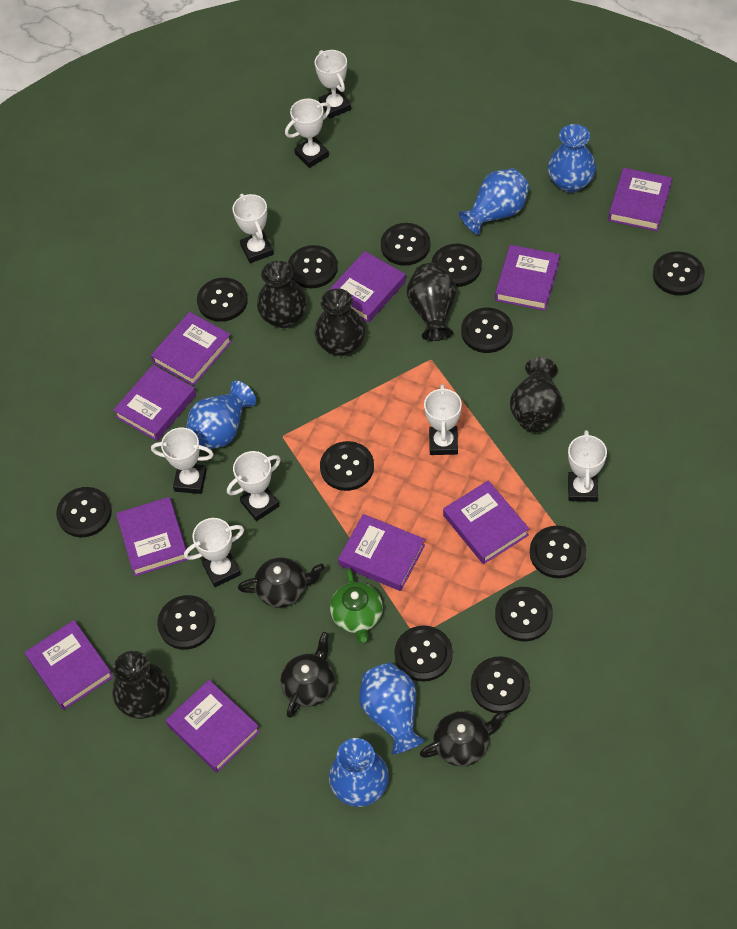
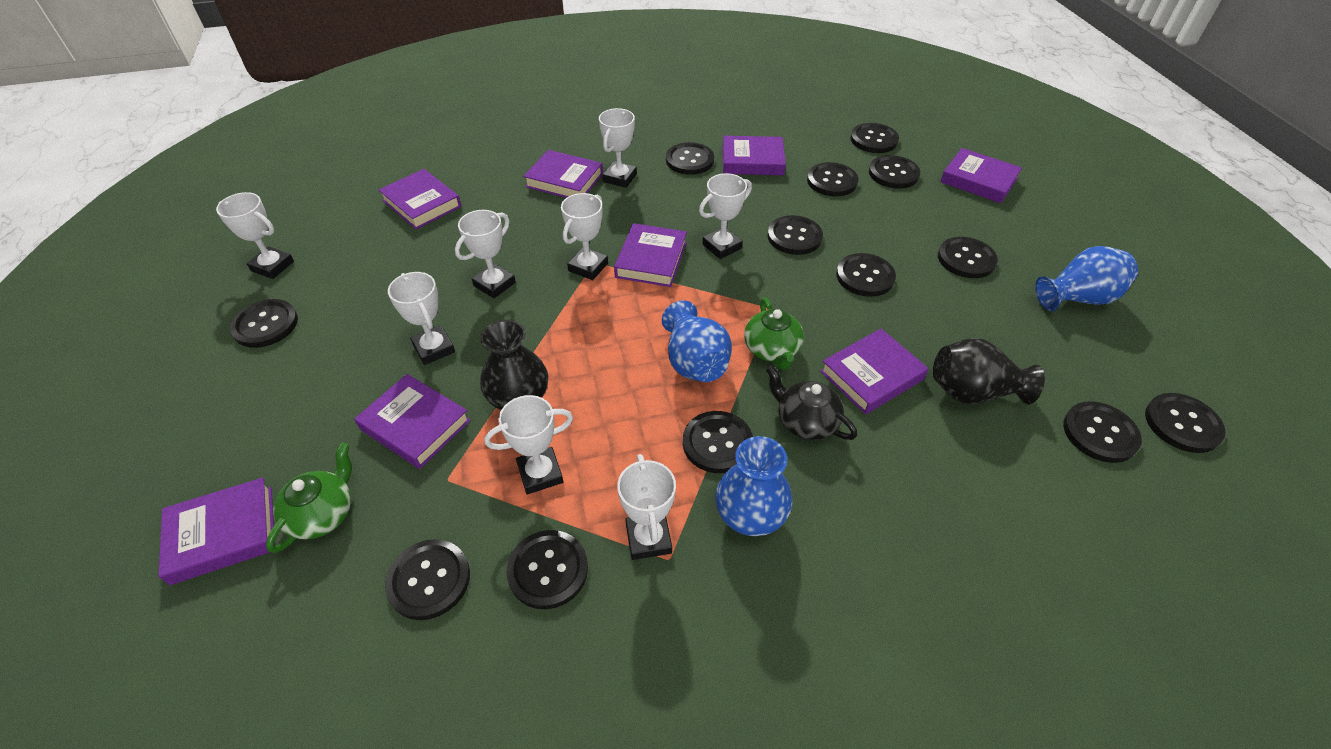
black teapot: 3 -> 1
black vase: 5 -> 2
blue vase: 5 -> 3
green teapot: 1 -> 2
purple book: 10 -> 8

